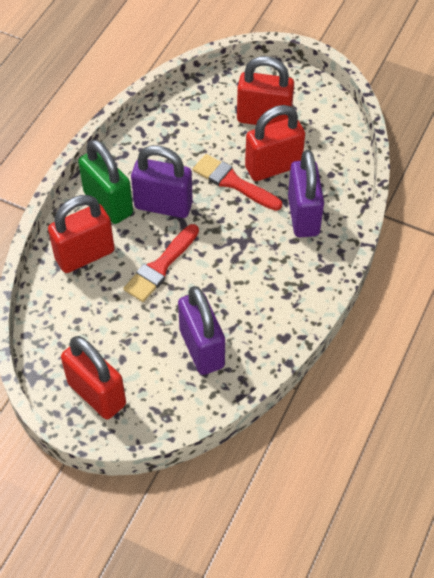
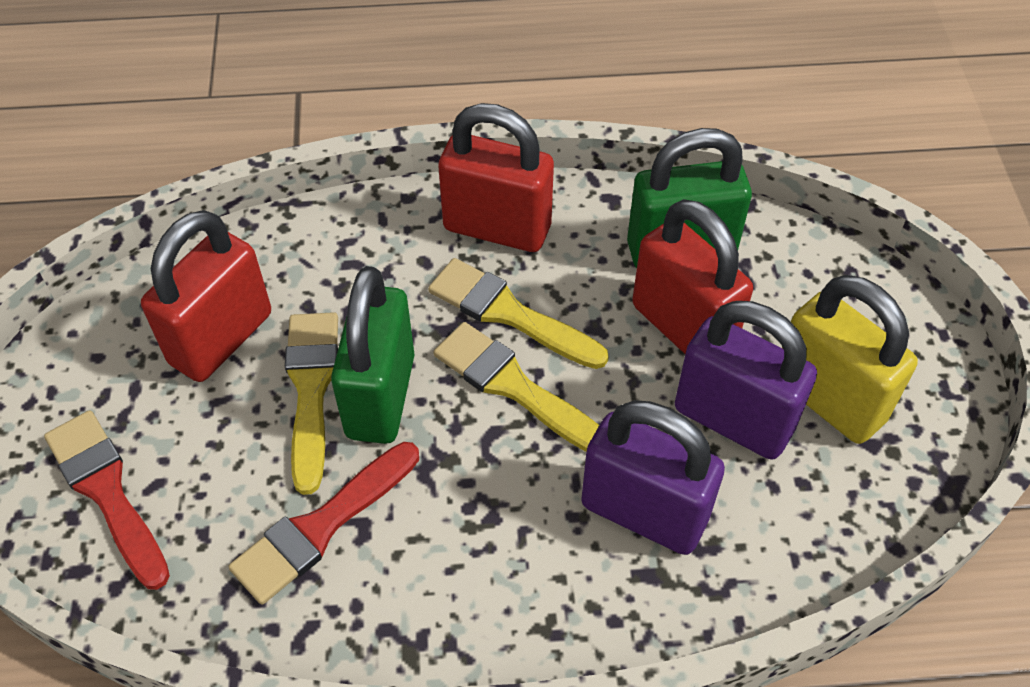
green padlock: 1 -> 2
purple padlock: 3 -> 2
red padlock: 4 -> 3
yellow brush: 0 -> 3
yellow padlock: 0 -> 1

